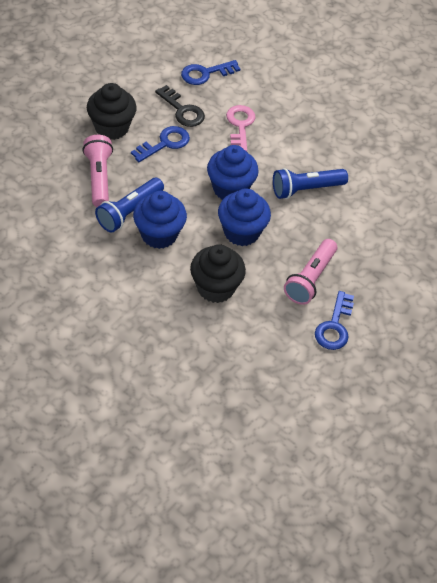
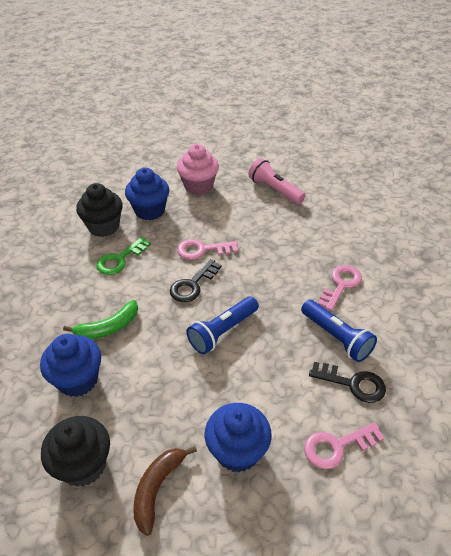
black key: 1 -> 2
blue key: 3 -> 0
brown banana: 0 -> 1
green banana: 0 -> 1
green key: 0 -> 1
pink cupcake: 0 -> 1
pink flashlight: 2 -> 1
pink key: 1 -> 3

